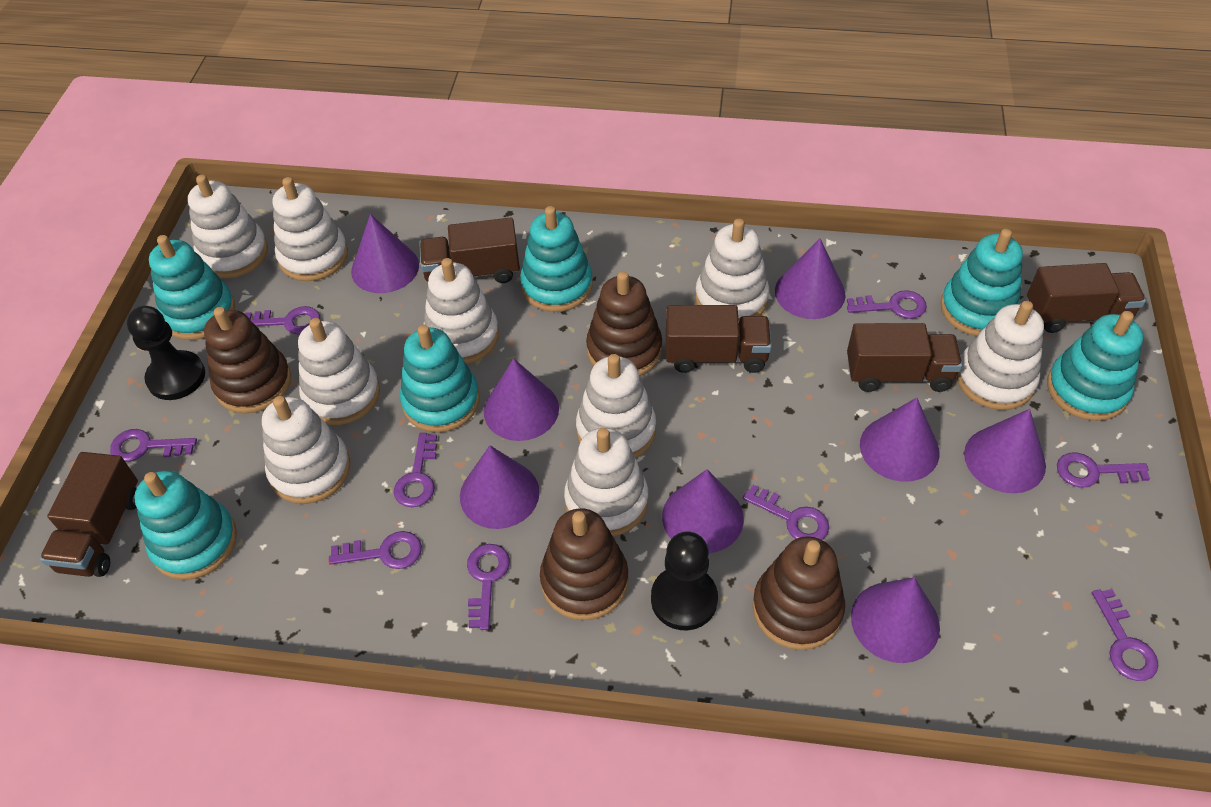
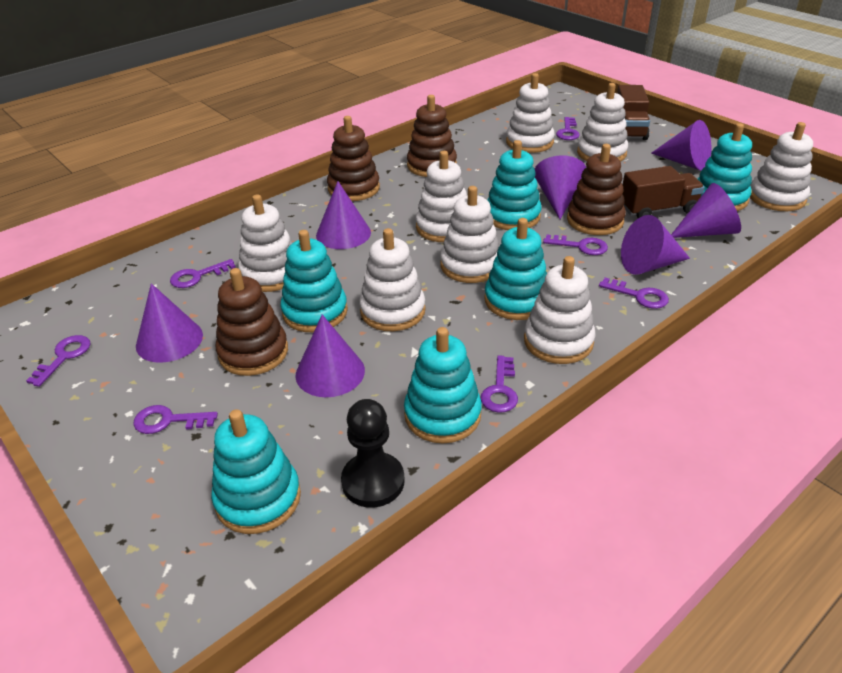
black pawn: 2 -> 1
brown truck: 5 -> 2
purple cone: 8 -> 7
purple key: 9 -> 7
white stacking toy: 9 -> 8

